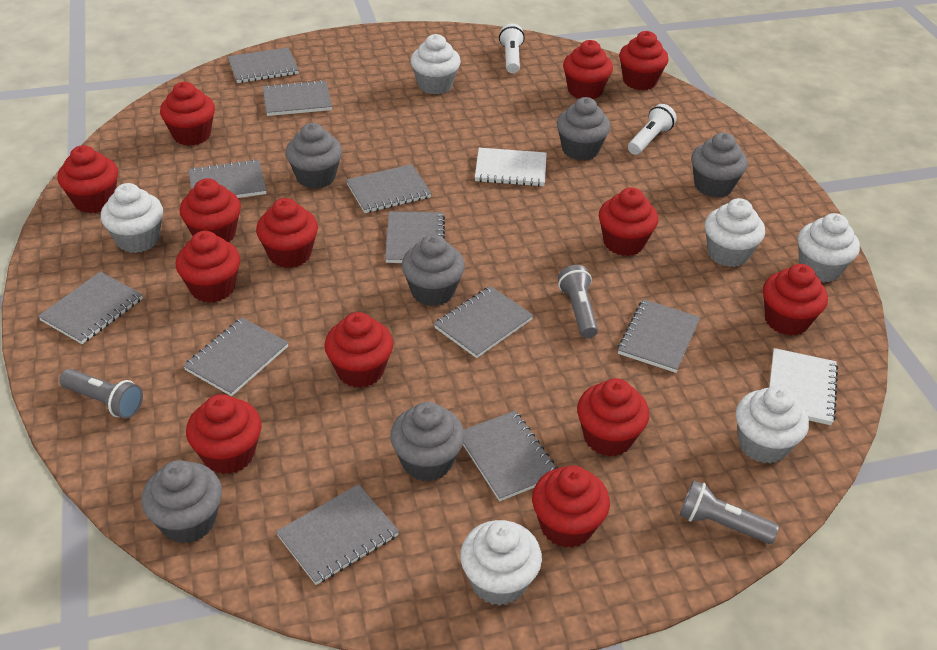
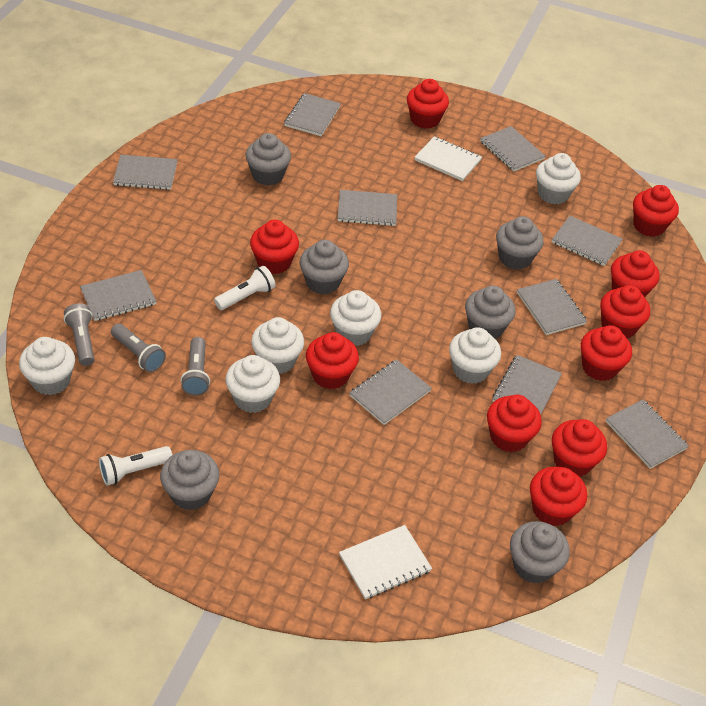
grey notebook: 11 -> 10
red cupcake: 13 -> 10

